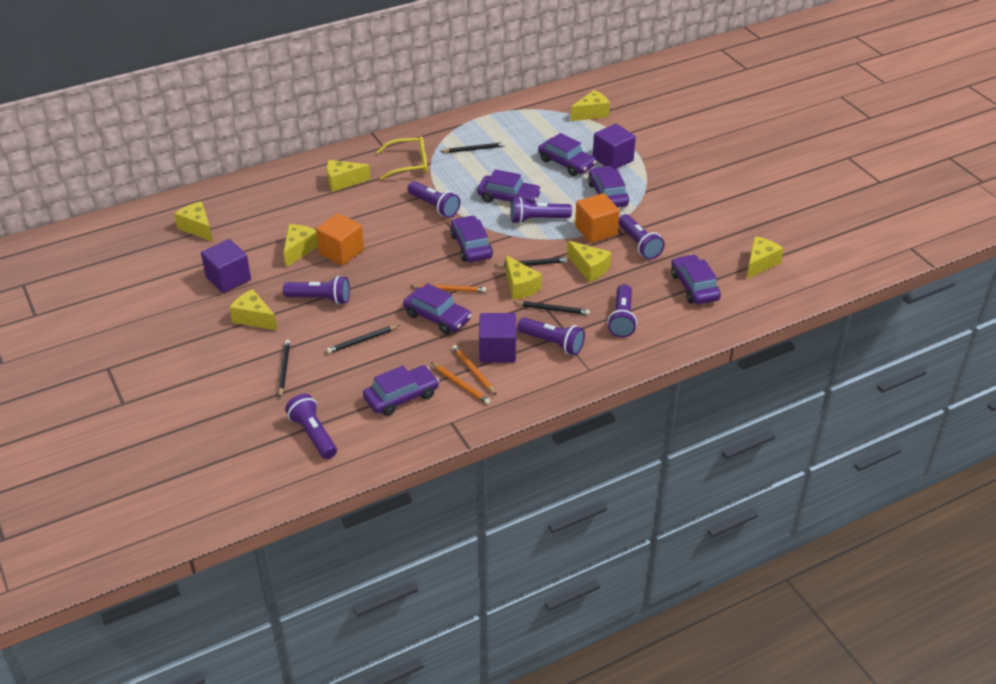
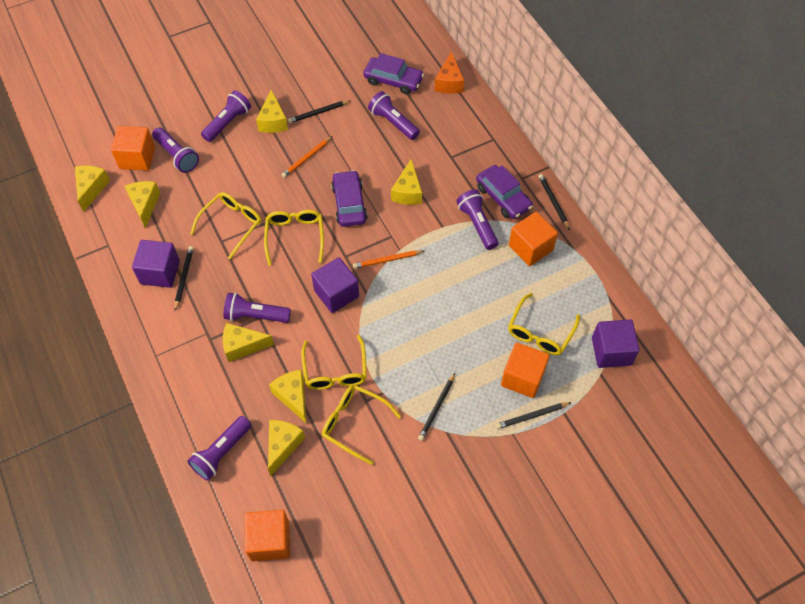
orange cheese: 0 -> 1
orange cube: 2 -> 4
orange pencil: 3 -> 2
purple car: 7 -> 3
purple flashlight: 7 -> 6
yellow cheese: 8 -> 7
yellow glasses: 1 -> 5

